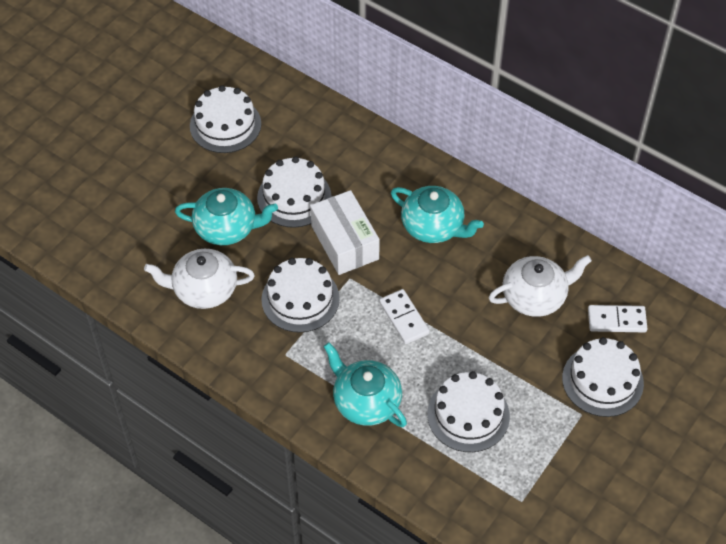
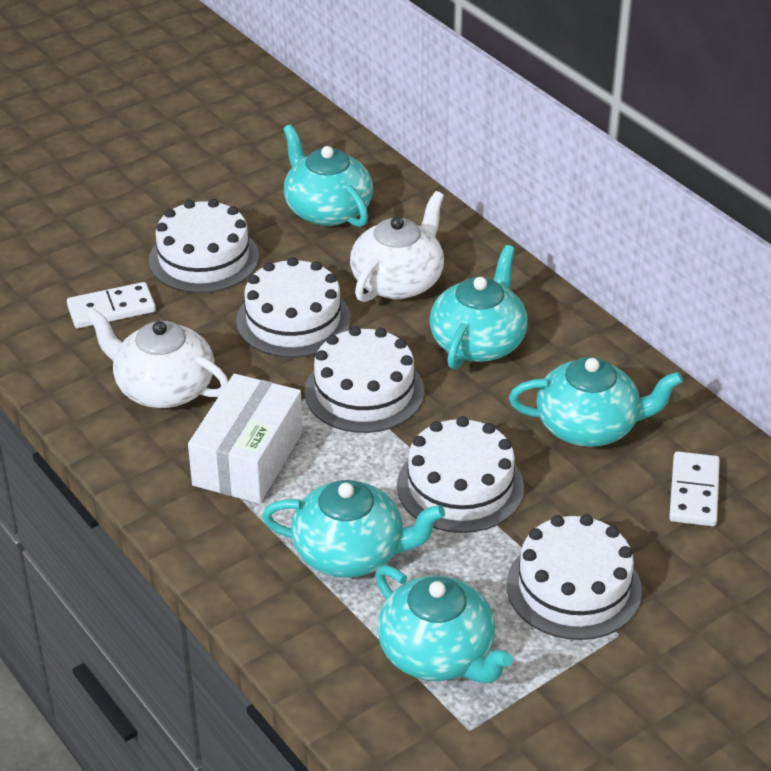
turquoise teapot: 3 -> 5

